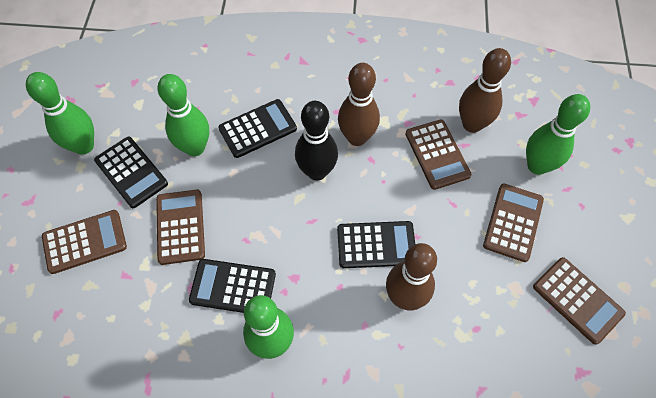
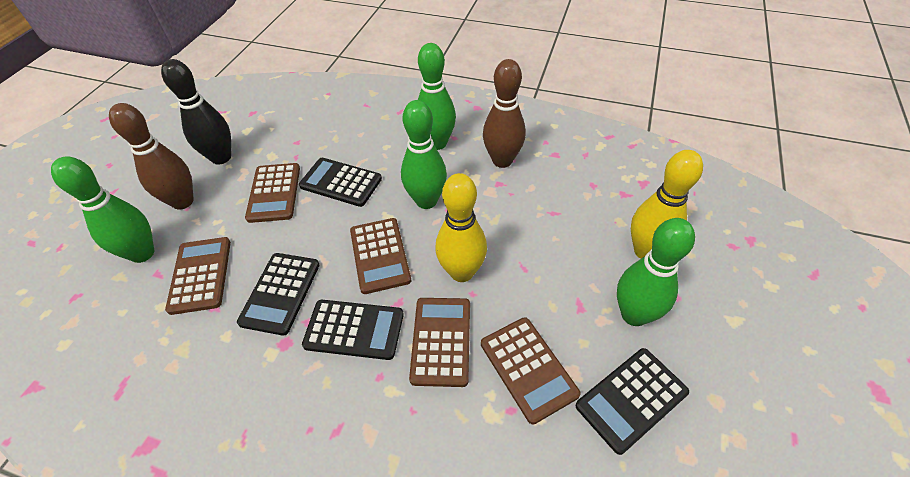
brown bowling pin: 3 -> 2
yellow bowling pin: 0 -> 2

